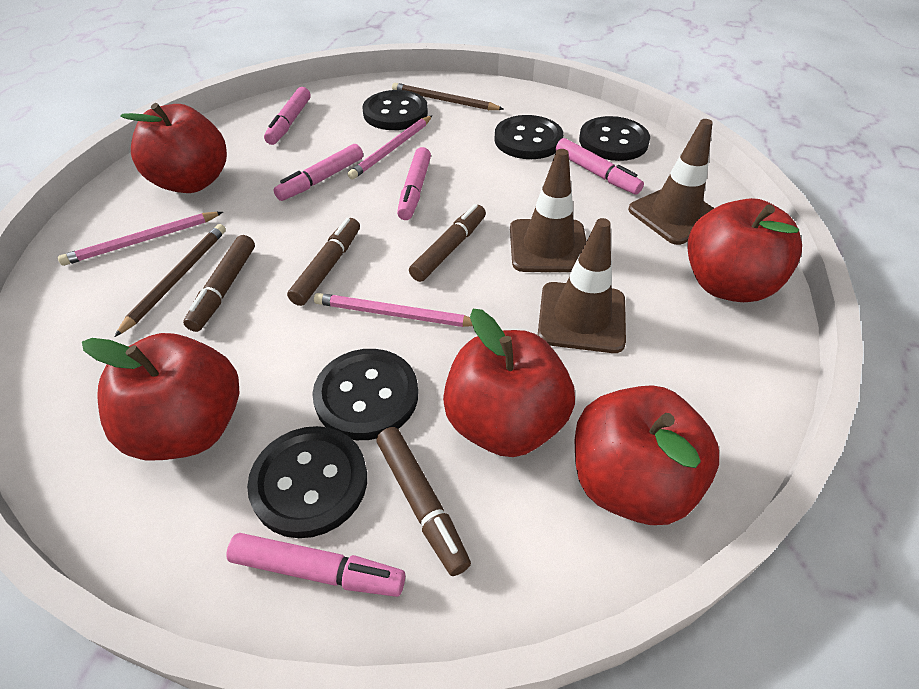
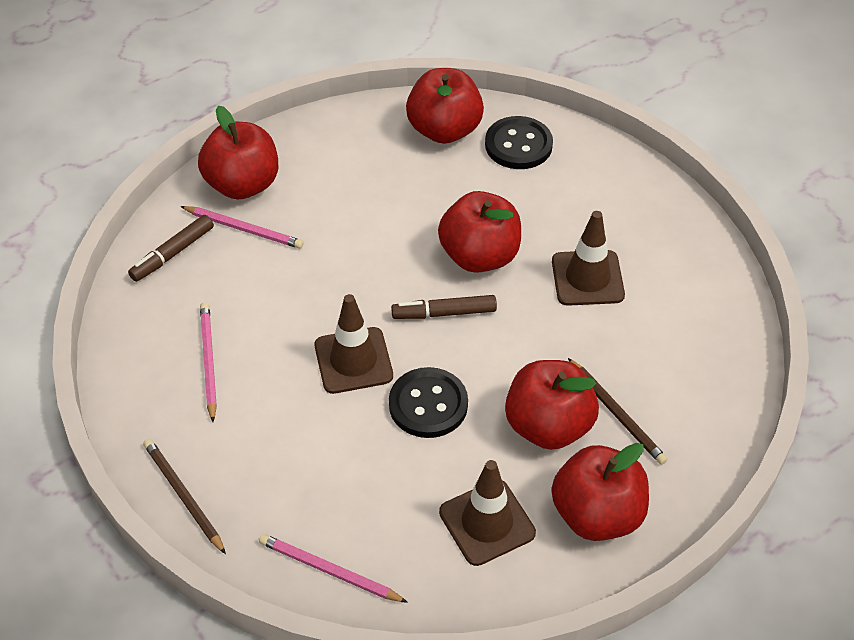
black button: 5 -> 2
brown marker: 4 -> 2
pink marker: 5 -> 0

